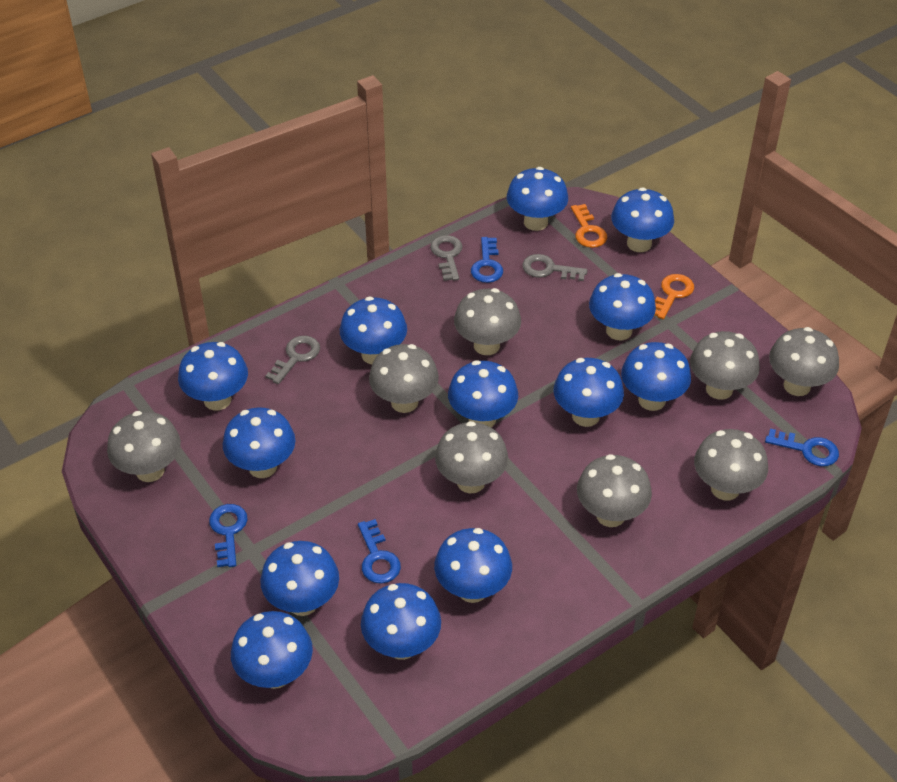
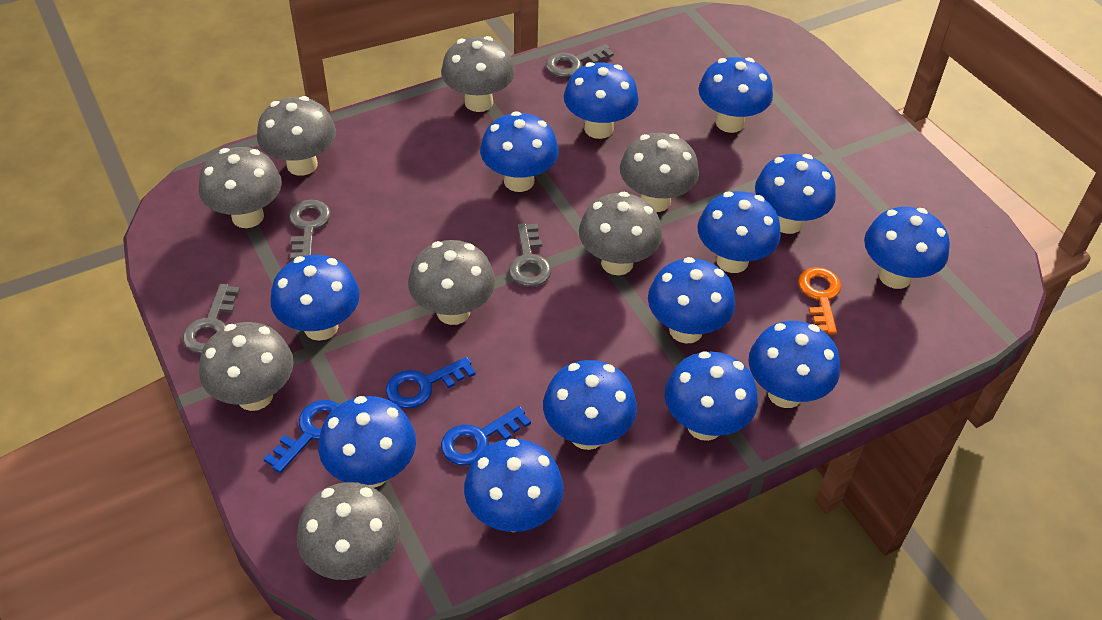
blue key: 4 -> 3
grey key: 3 -> 4
orange key: 2 -> 1

